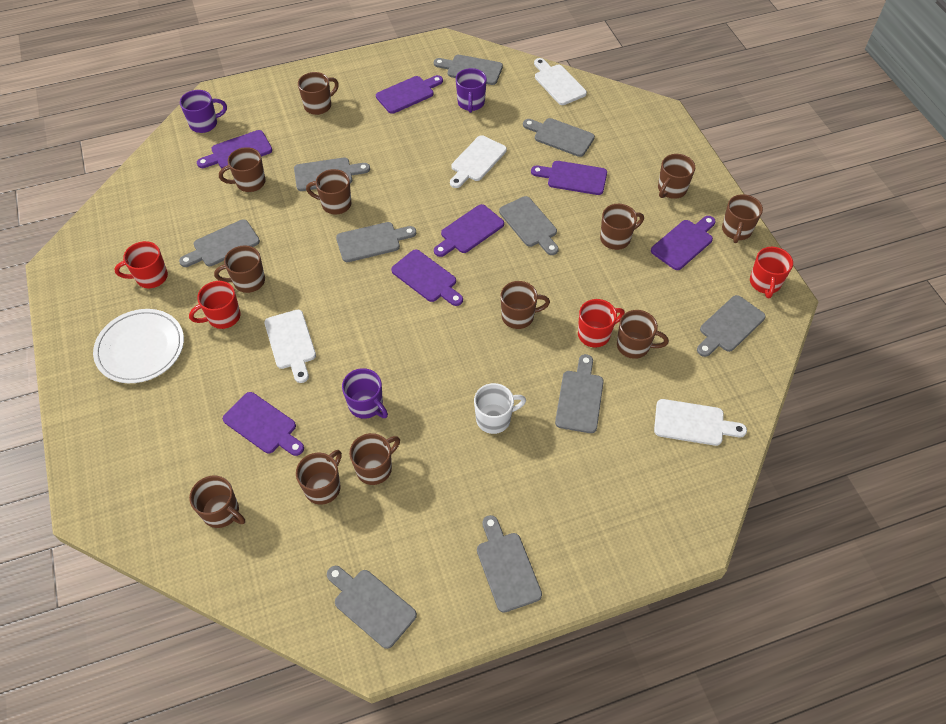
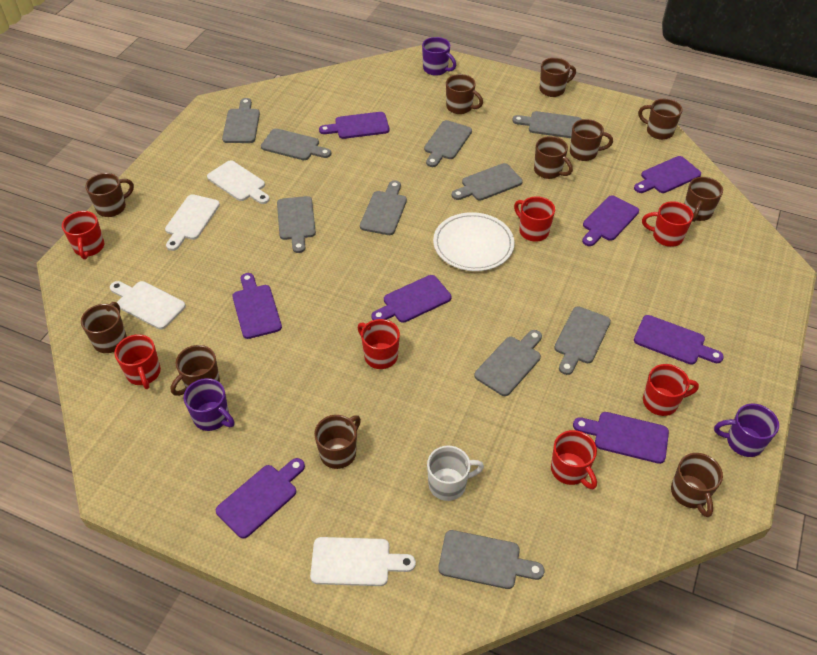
brown mug: 12 -> 11
purple cutting board: 7 -> 8
red mug: 4 -> 7

